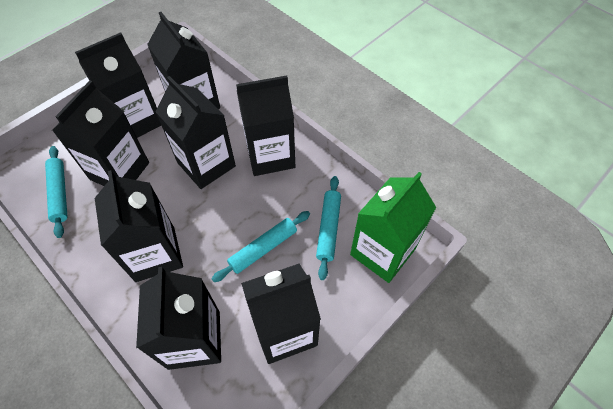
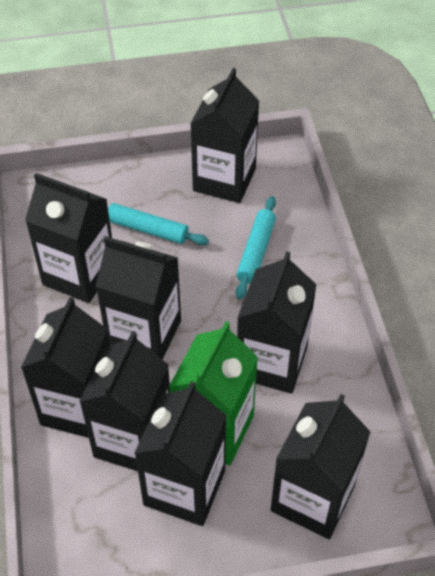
turquoise rolling pin: 3 -> 2

